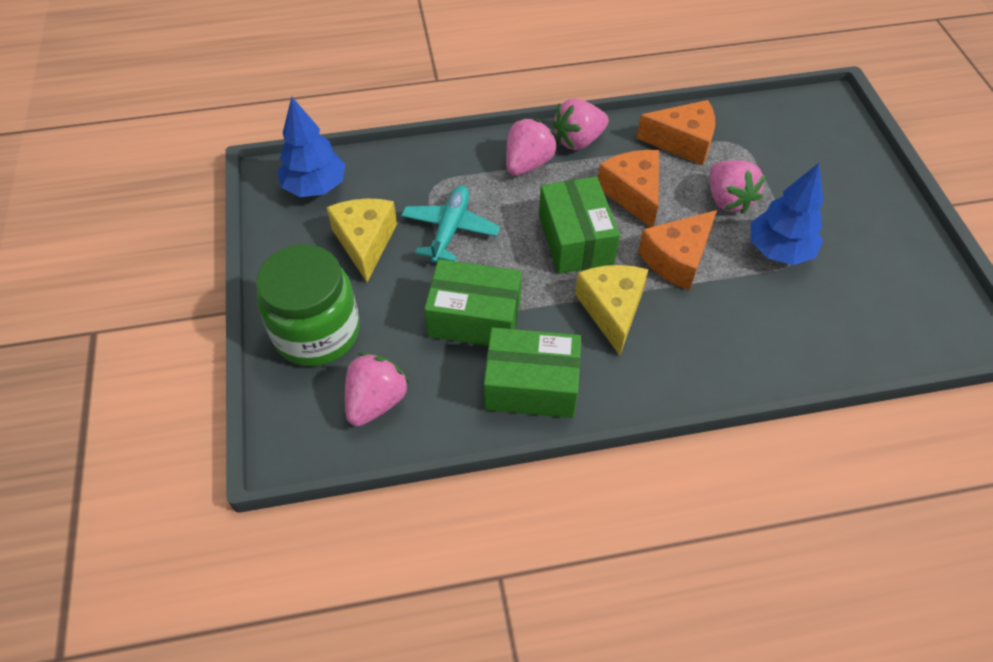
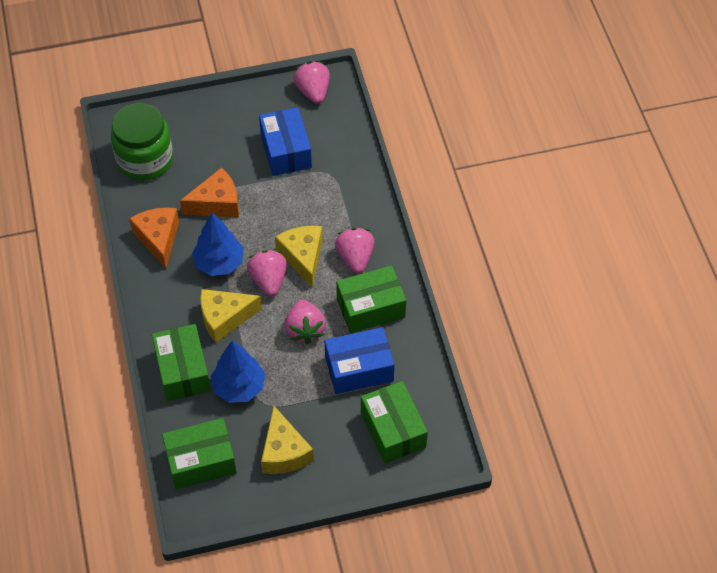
blue box: 0 -> 2
green box: 3 -> 4
orange cheese: 3 -> 2
turquoise plane: 1 -> 0
yellow cheese: 2 -> 3

